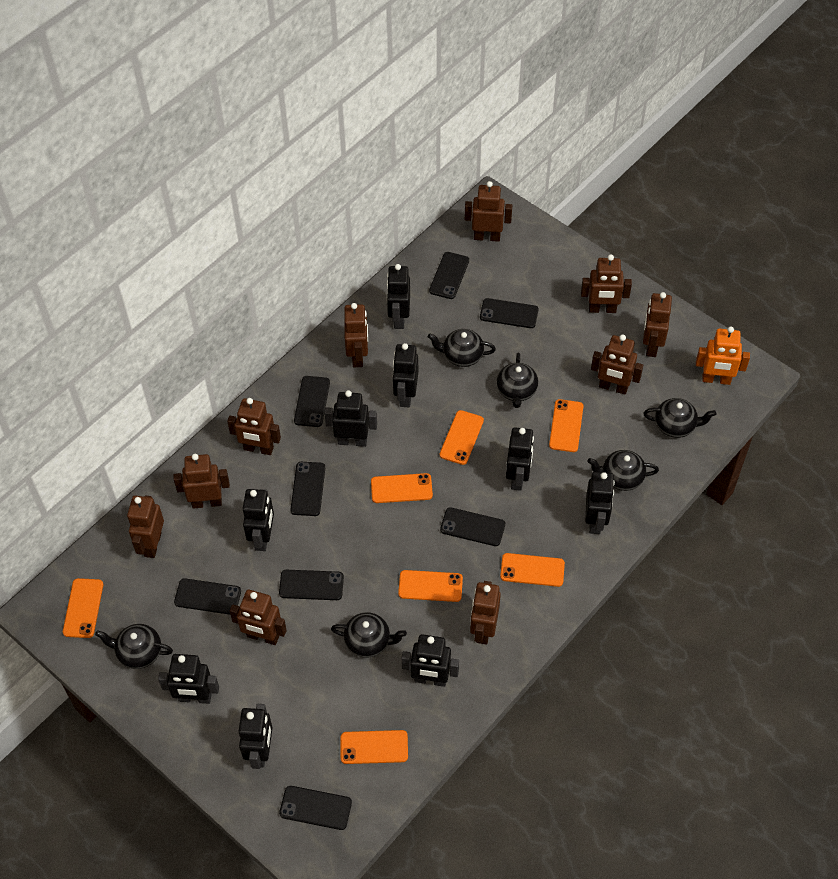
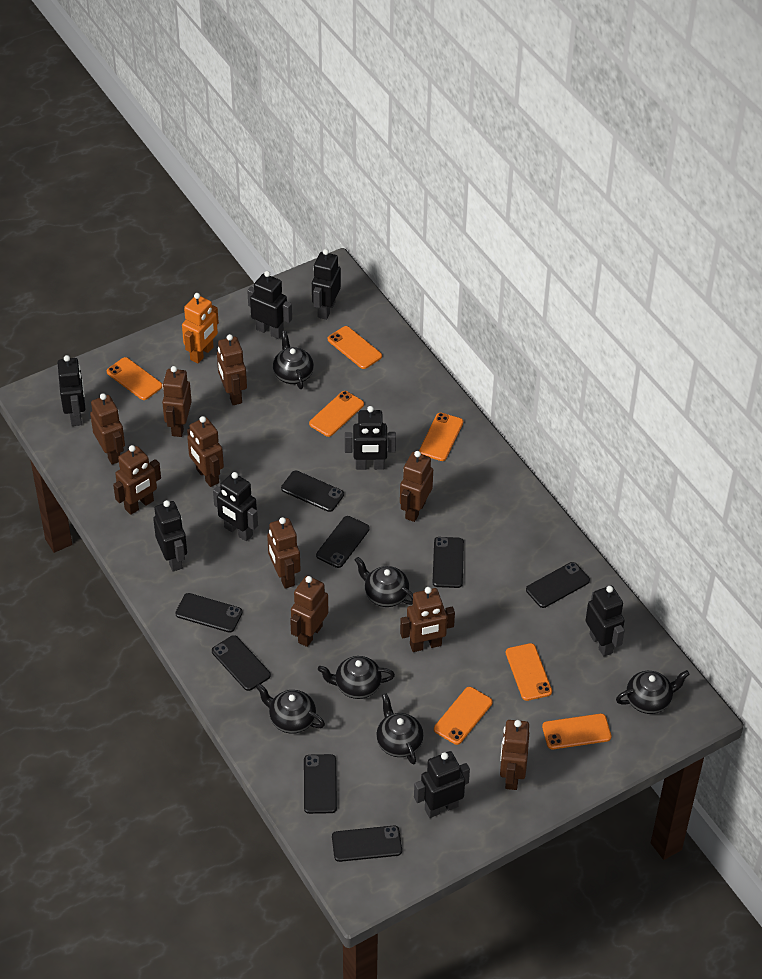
black robot: 9 -> 8

